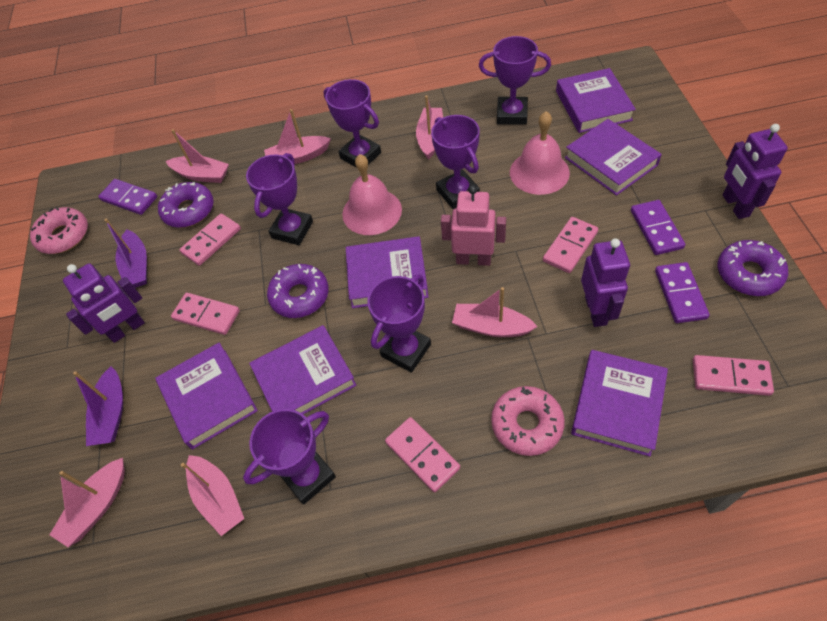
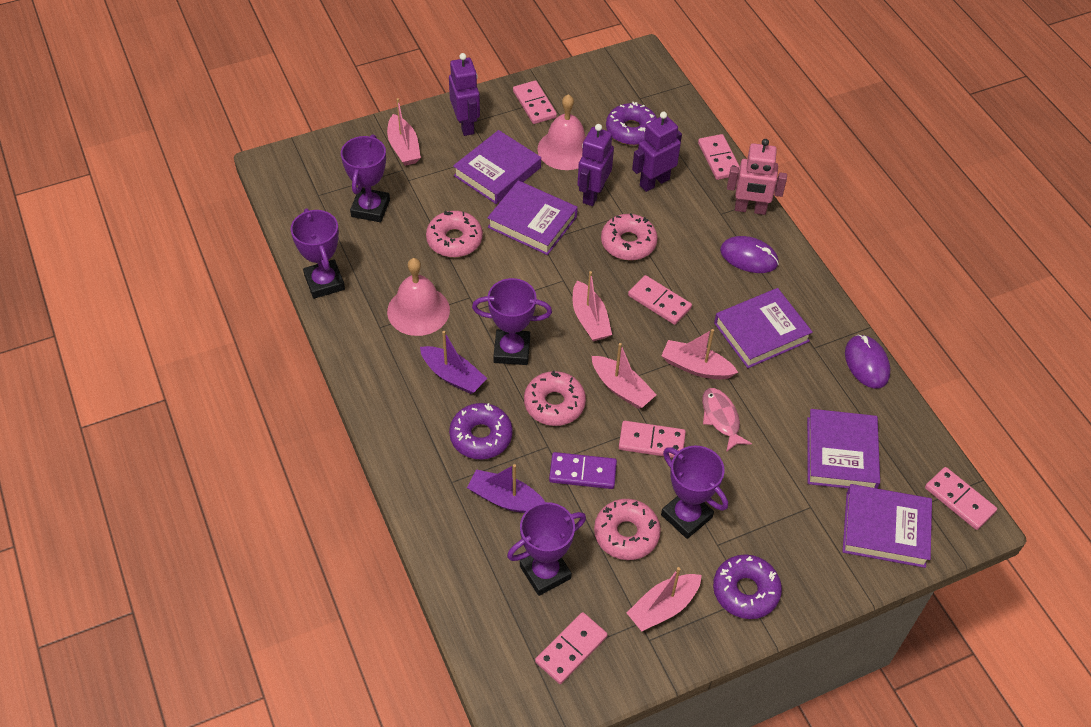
pink boat: 6 -> 5
pink domino: 5 -> 6
pink donut: 2 -> 4
pink fish: 0 -> 1
purple book: 6 -> 5
purple domino: 3 -> 1
purple mouse: 0 -> 2
purple trophy: 6 -> 5

